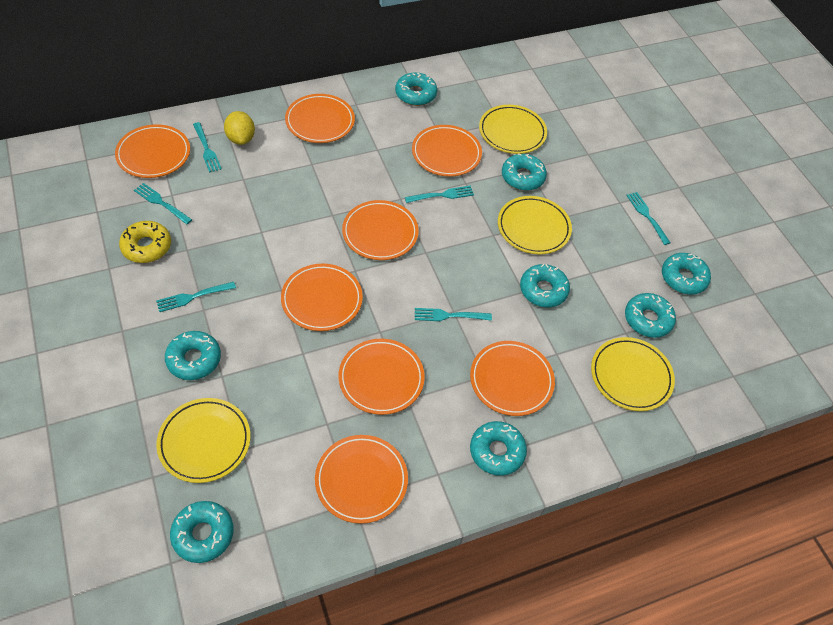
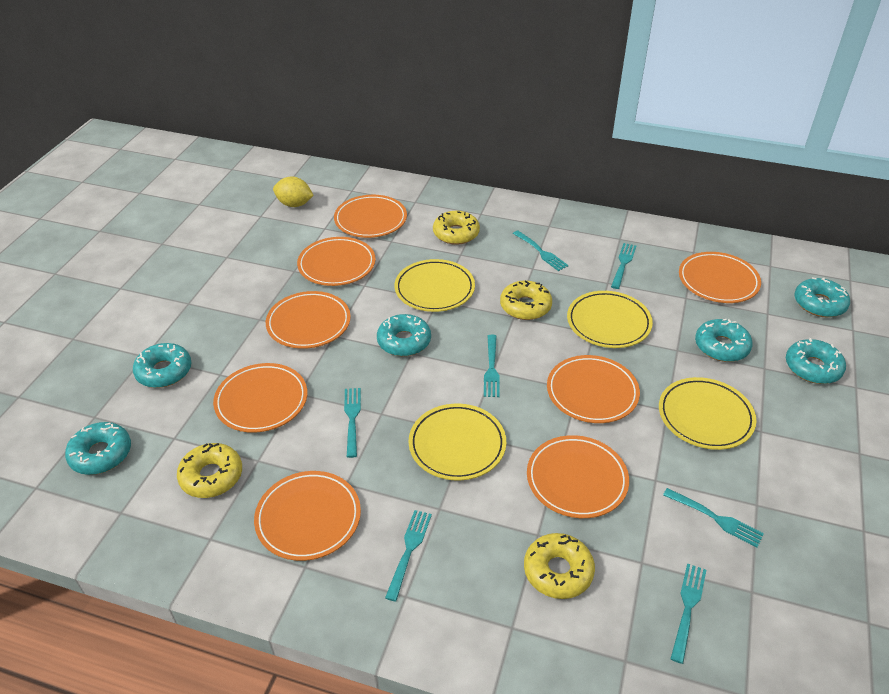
turquoise donut: 8 -> 6
turquoise fork: 6 -> 7
yellow donut: 1 -> 4

